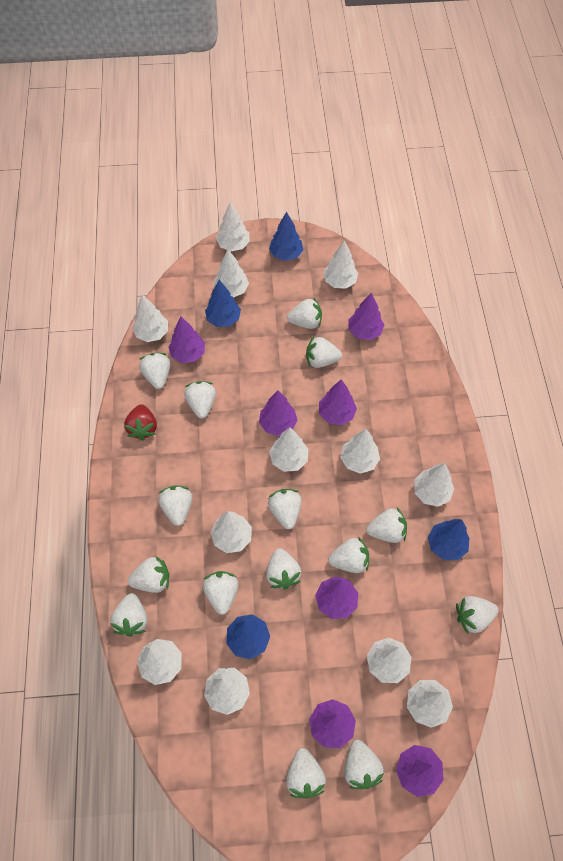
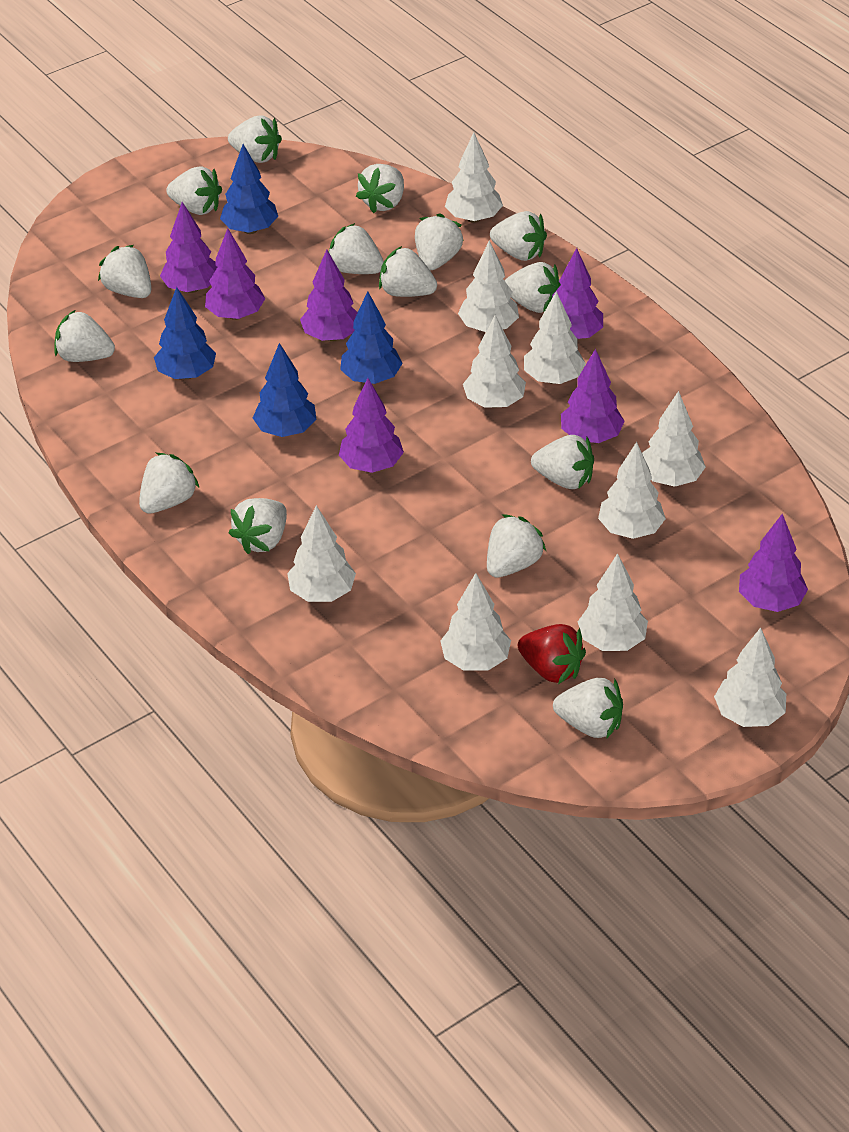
white tree: 12 -> 10

